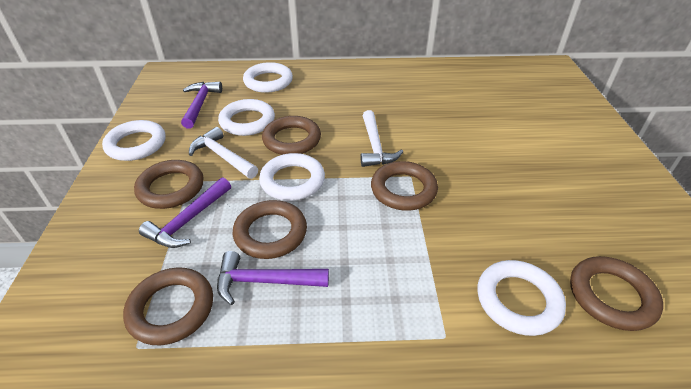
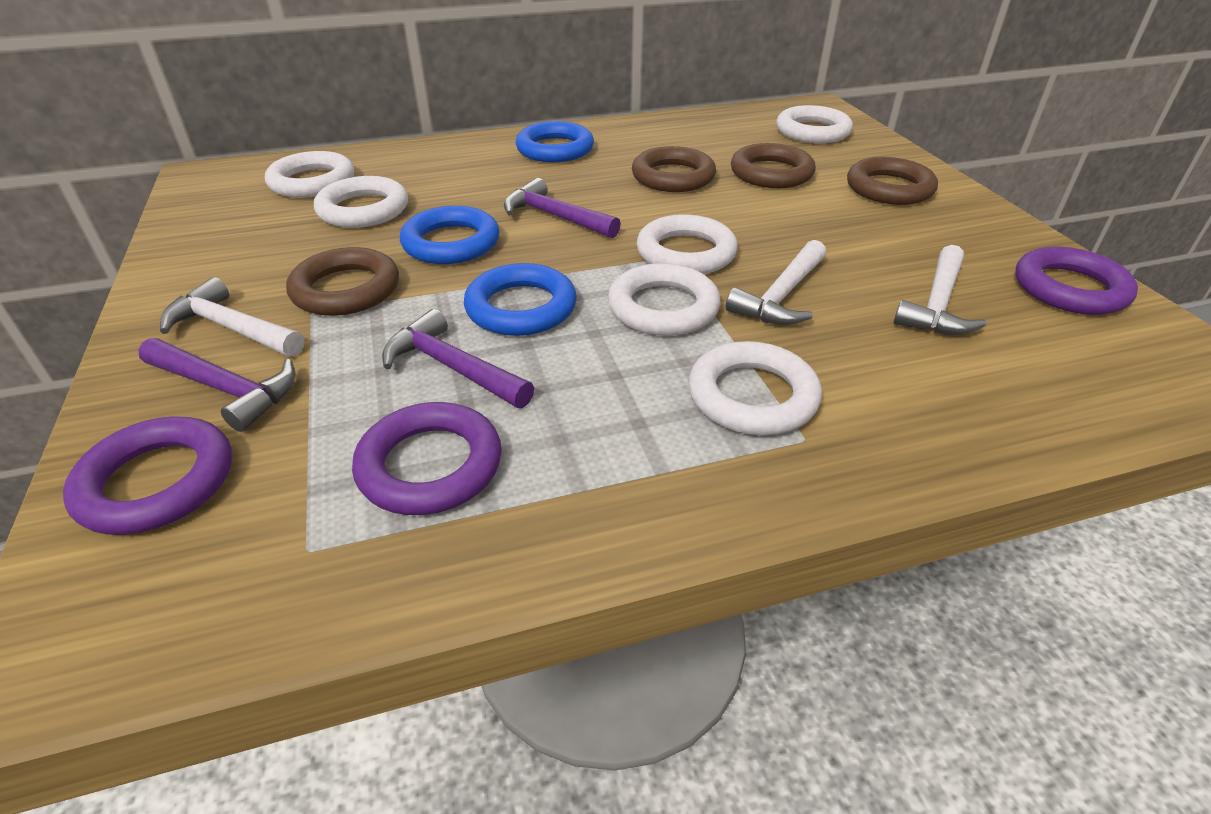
blue ring: 0 -> 3
brown ring: 6 -> 4
purple ring: 0 -> 3
white hammer: 2 -> 3
white ring: 5 -> 6

